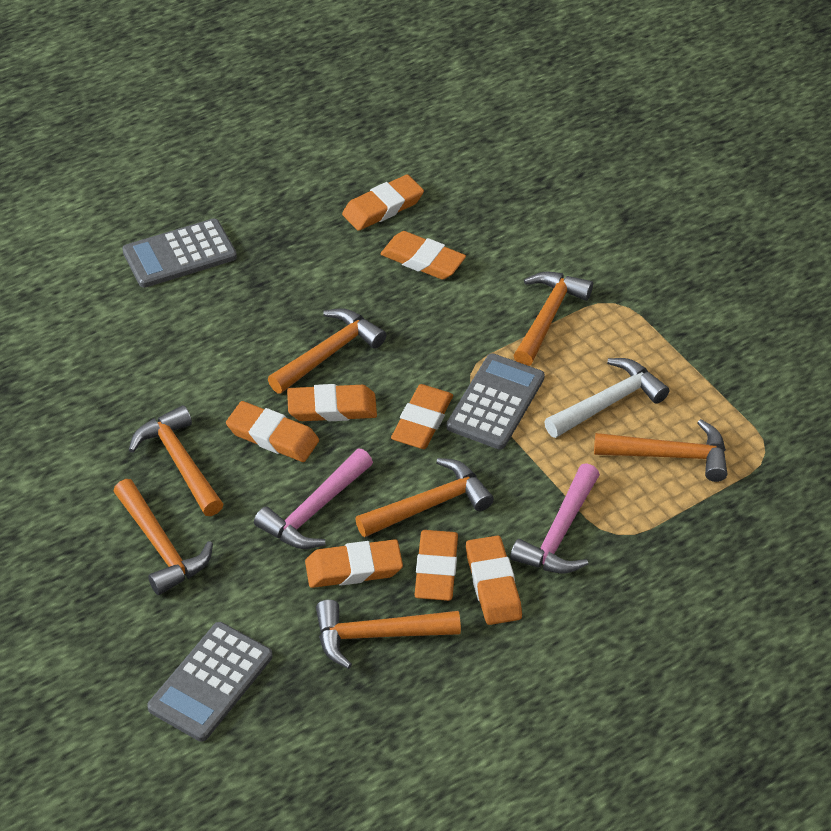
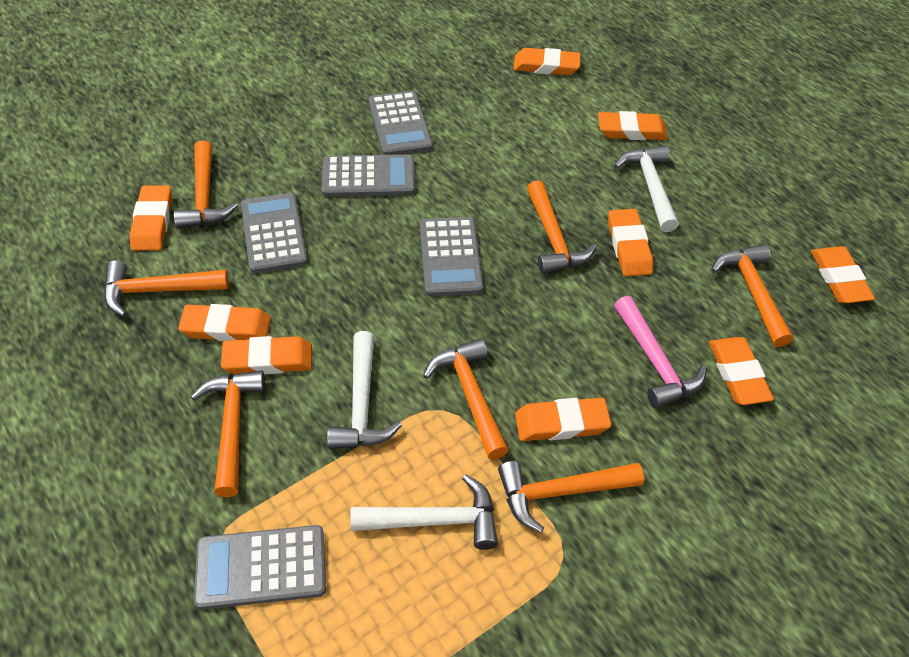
grey calculator: 3 -> 5
orange eraser: 8 -> 9
pink hammer: 2 -> 1
white hammer: 1 -> 3

